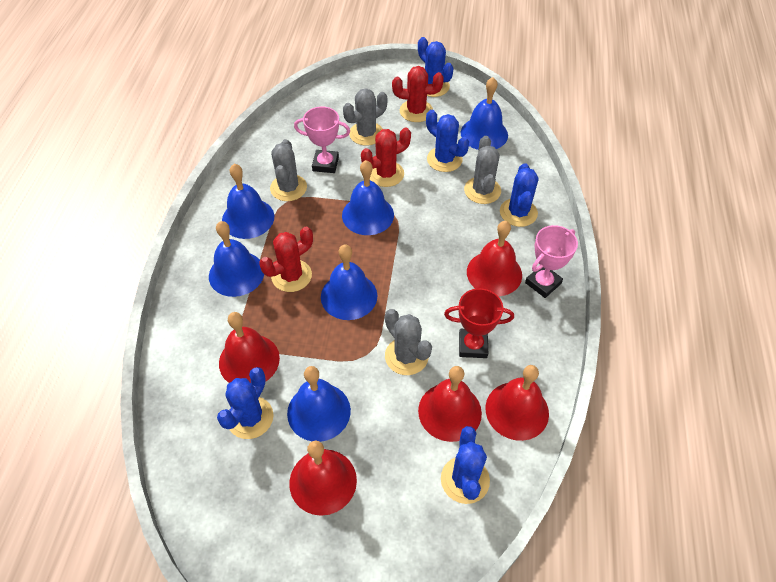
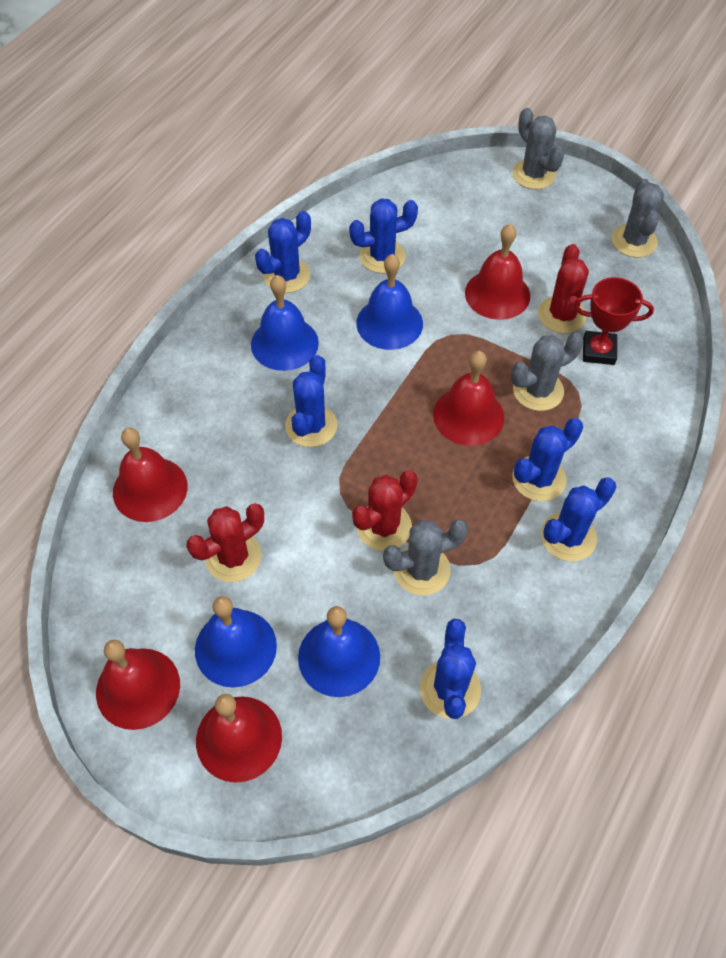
blue bell: 6 -> 4
blue cactus: 5 -> 6
pink trophy: 2 -> 0

